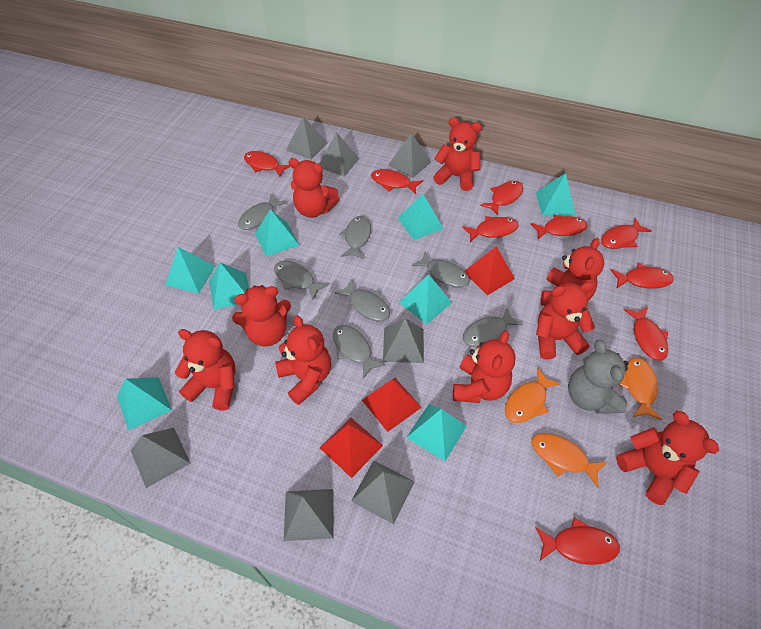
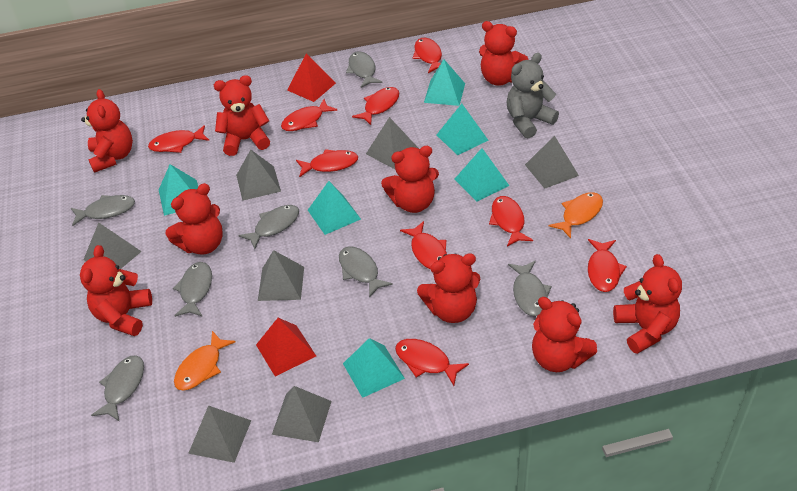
orange fish: 3 -> 2
red pyramid: 3 -> 2
turquoise pyramid: 8 -> 6

